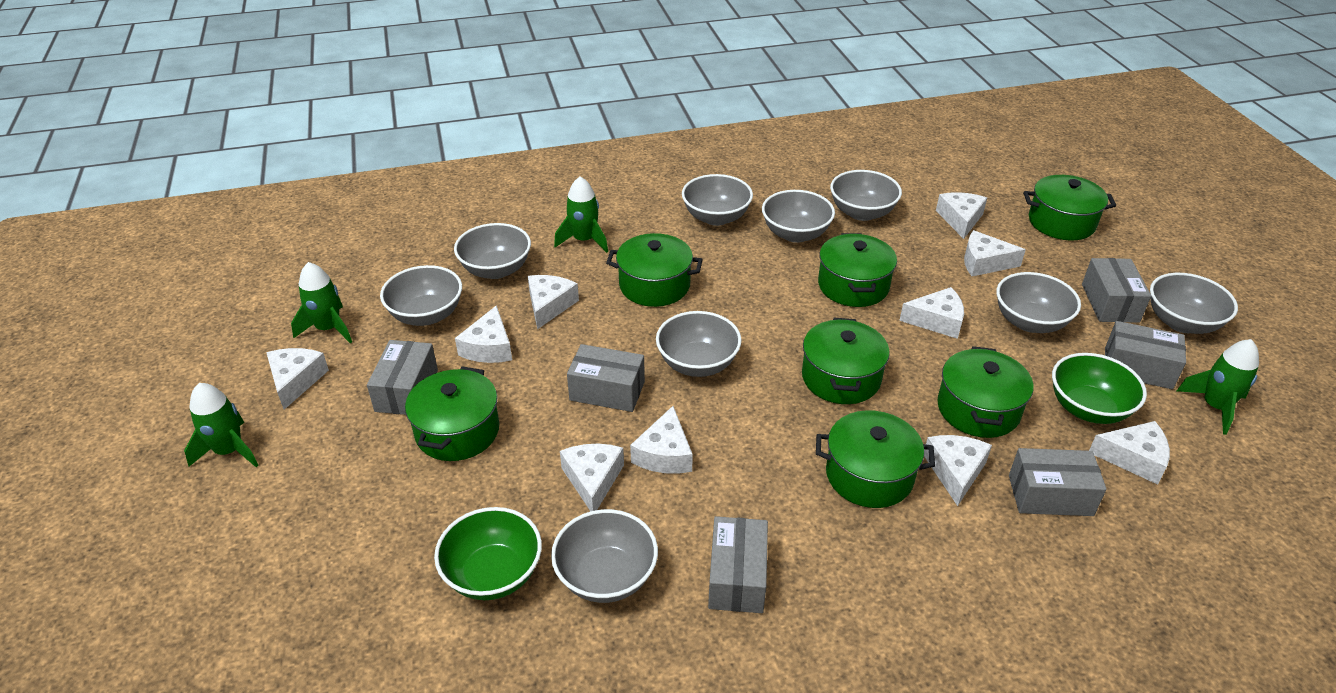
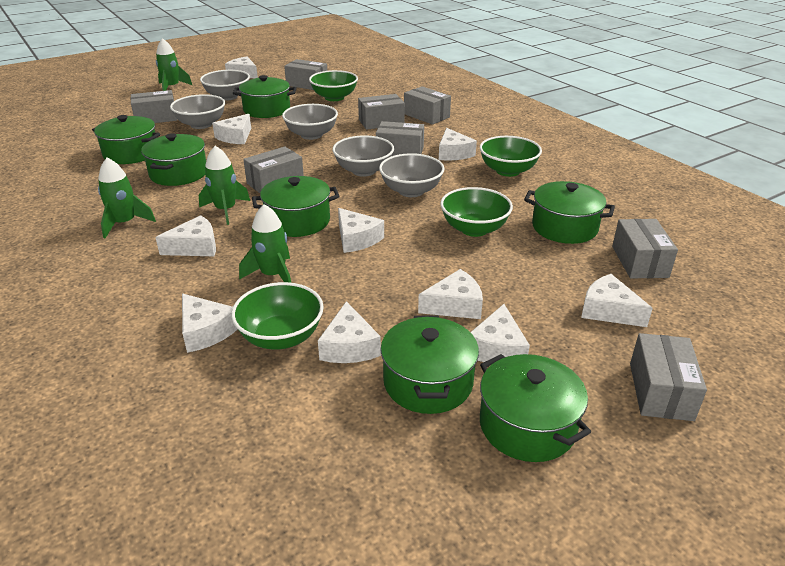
green bowl: 2 -> 4
grey bowl: 9 -> 5
grey box: 6 -> 8

